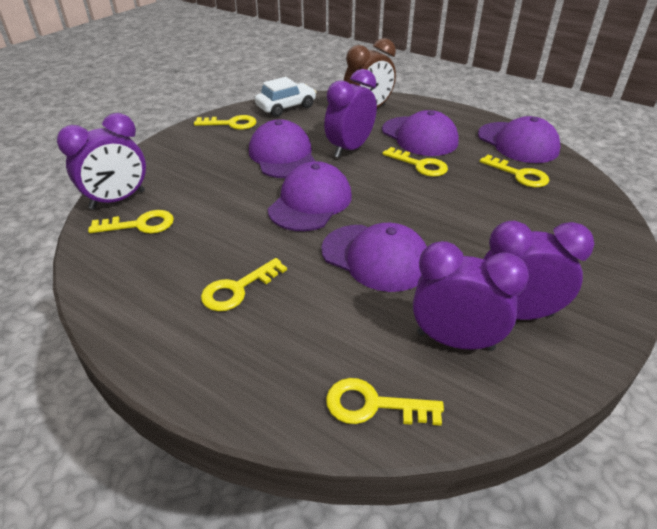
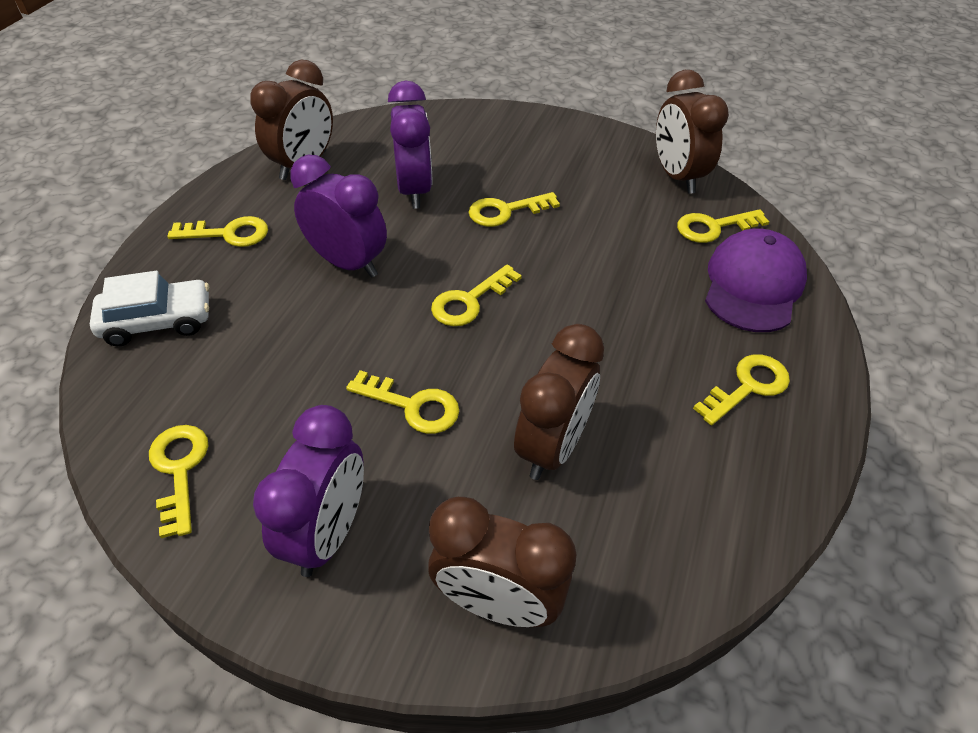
brown clock: 1 -> 4
purple cap: 5 -> 1
purple clock: 4 -> 3
yellow key: 6 -> 7

